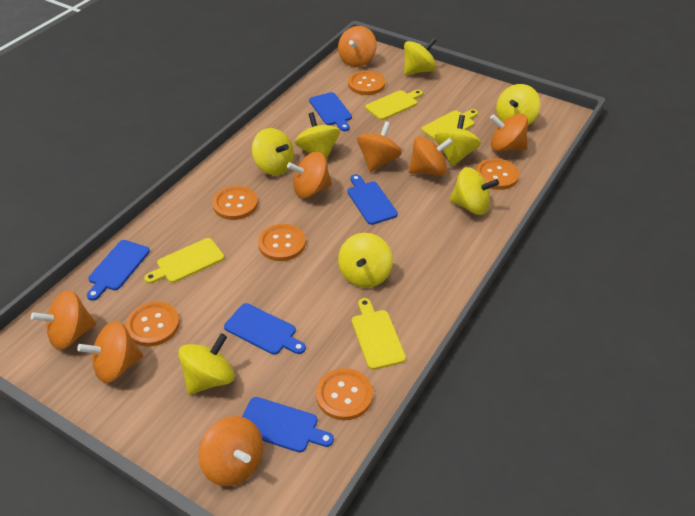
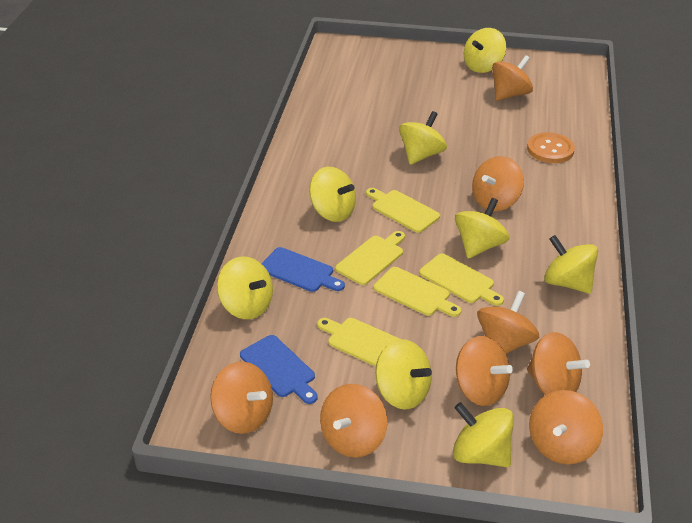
blue cutting board: 5 -> 2
orange button: 6 -> 1
yellow cutting board: 4 -> 5

